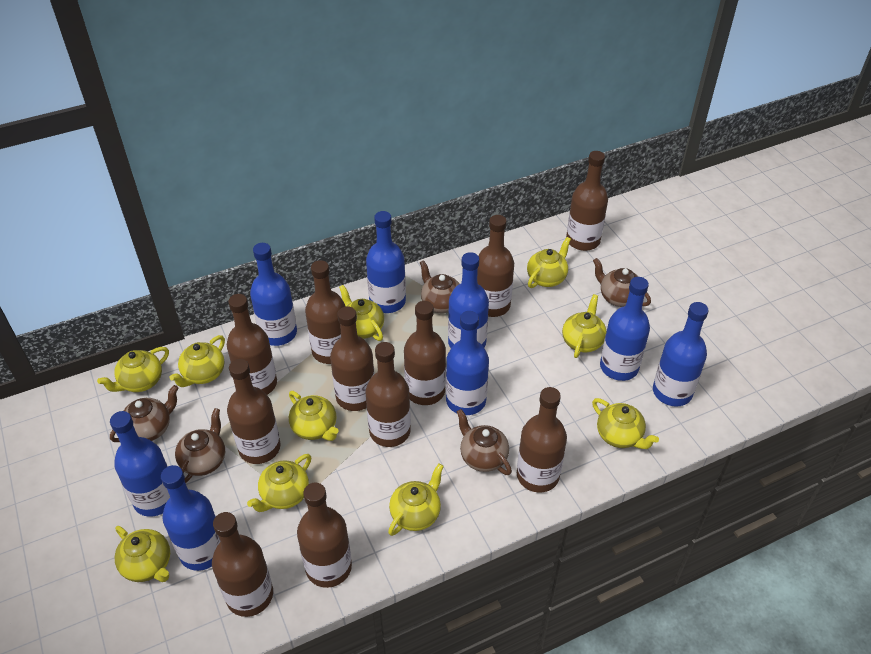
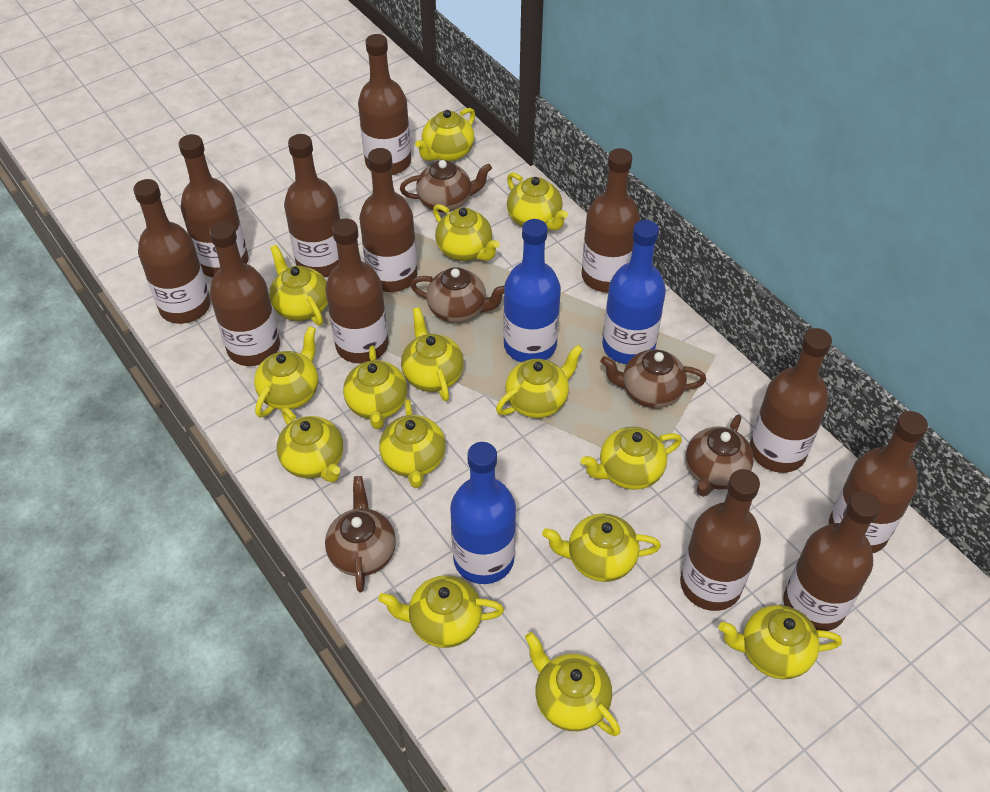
blue bottle: 8 -> 3
brown bottle: 11 -> 12
yellow teapot: 10 -> 15

